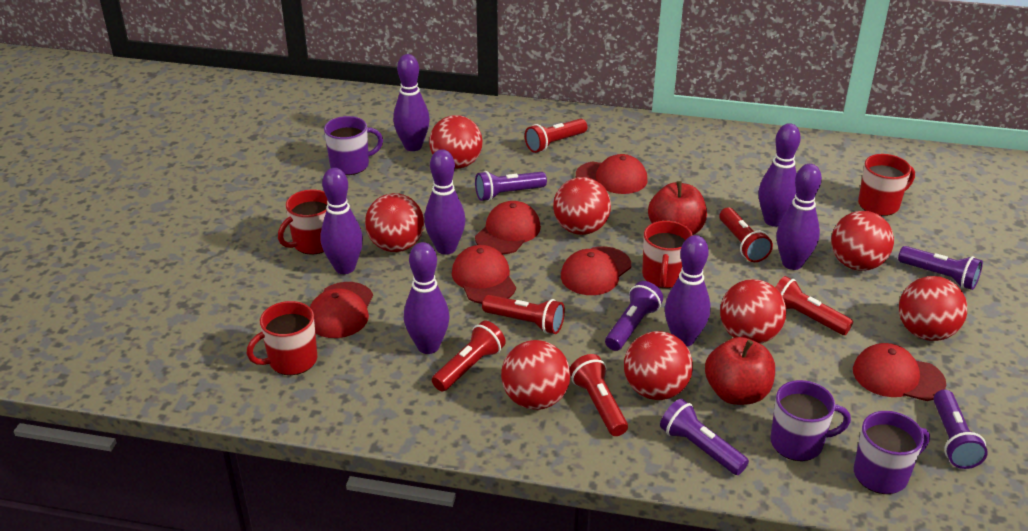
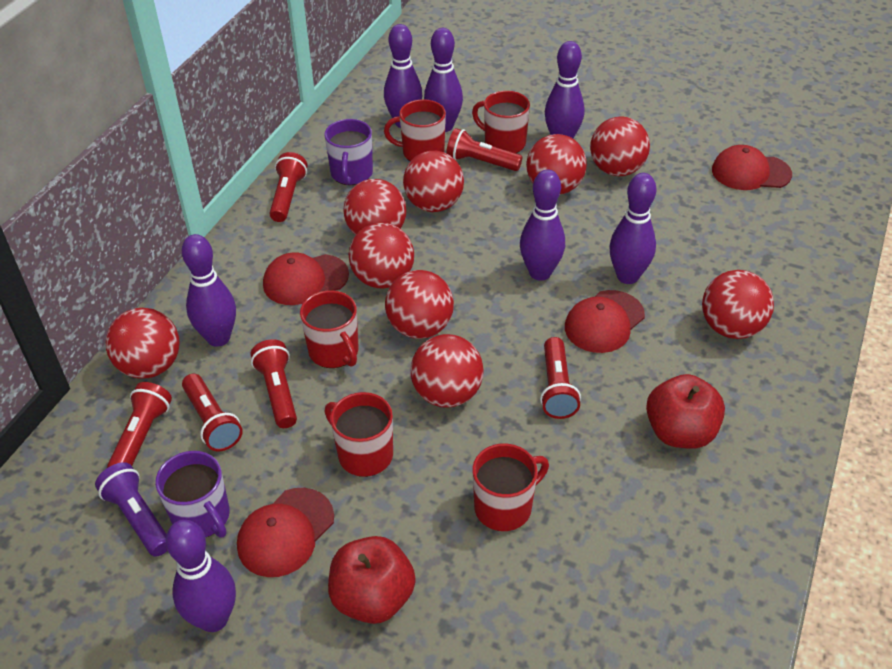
purple flashlight: 5 -> 1
purple mug: 3 -> 2
red ball: 8 -> 9
red cap: 6 -> 4
red mug: 4 -> 5

